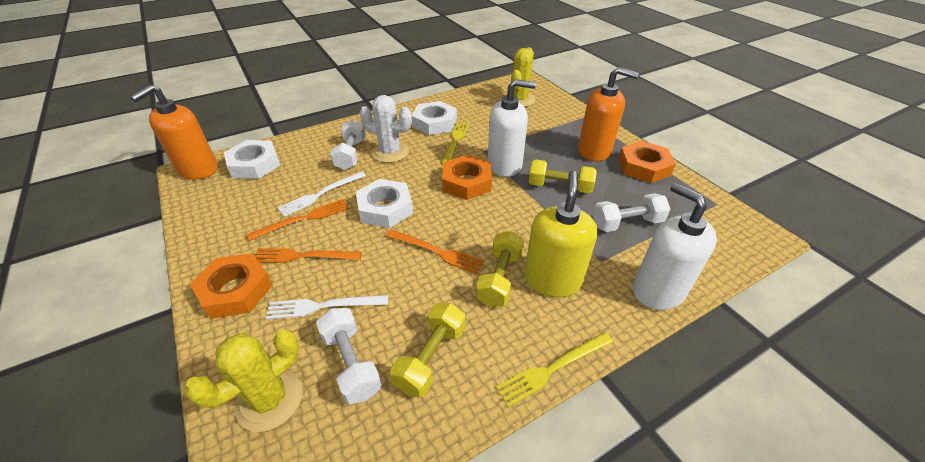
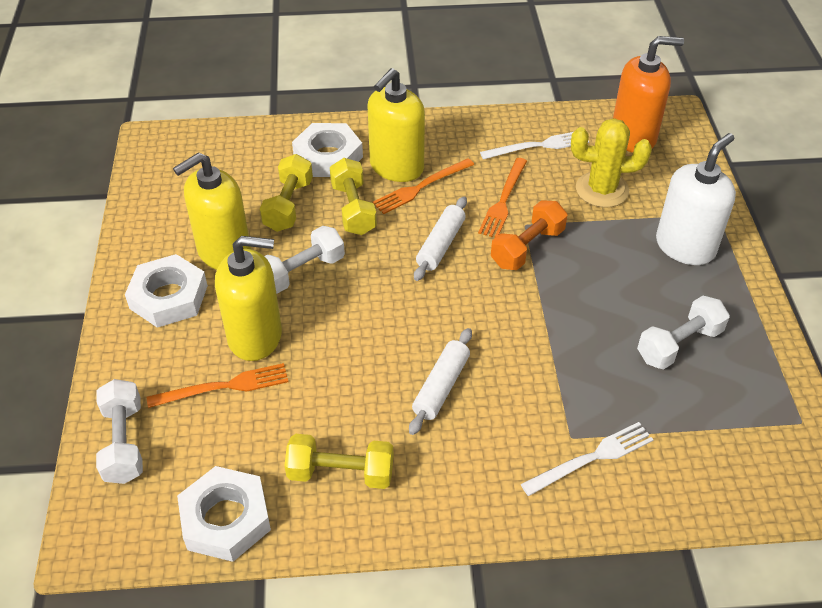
orange dumbbell: 0 -> 1
orange nut: 3 -> 0
orange soap dispenser: 2 -> 1
white cactus: 1 -> 0
white rolling pin: 0 -> 2
white soap dispenser: 2 -> 1
yellow cactus: 2 -> 1
yellow fork: 2 -> 0
yellow soap dispenser: 1 -> 3

